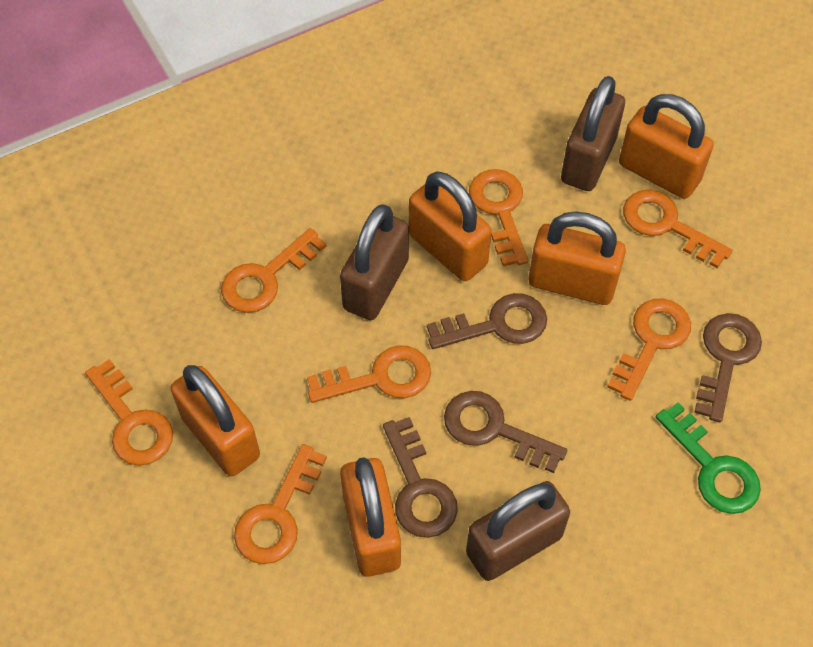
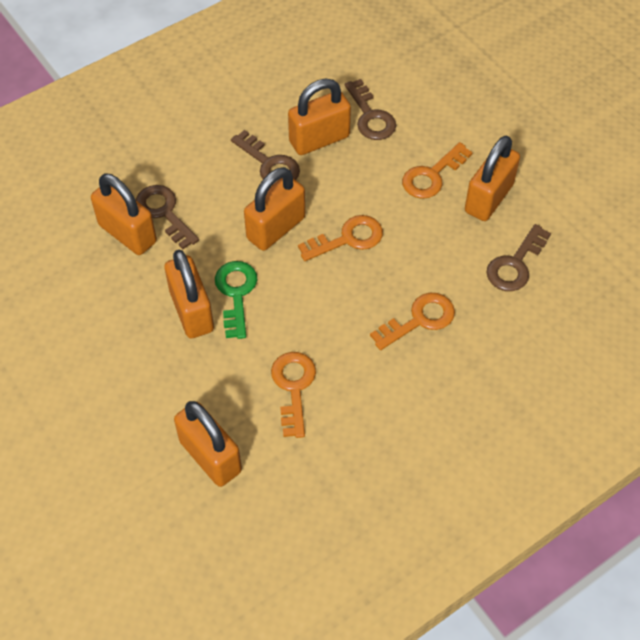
brown padlock: 3 -> 0
orange key: 7 -> 4
orange padlock: 5 -> 6

